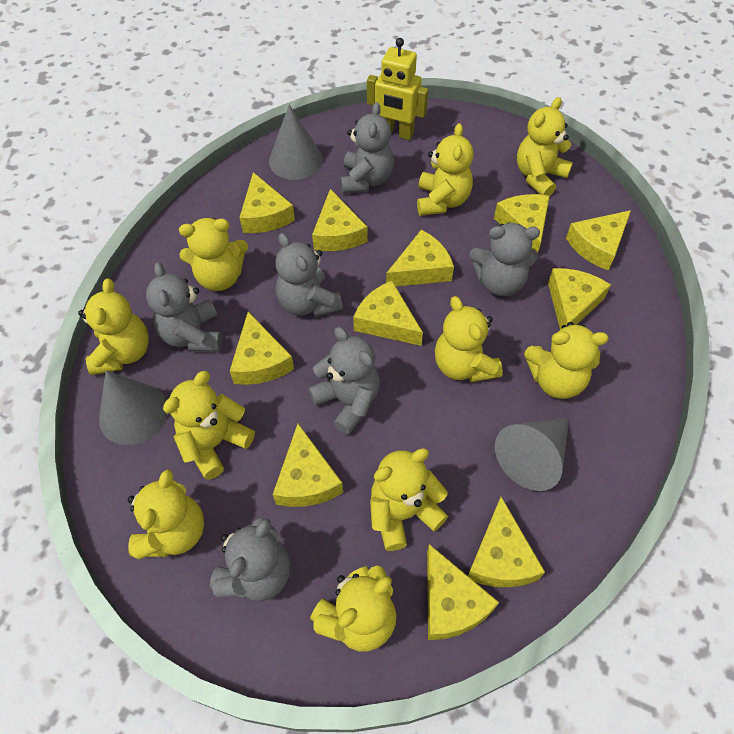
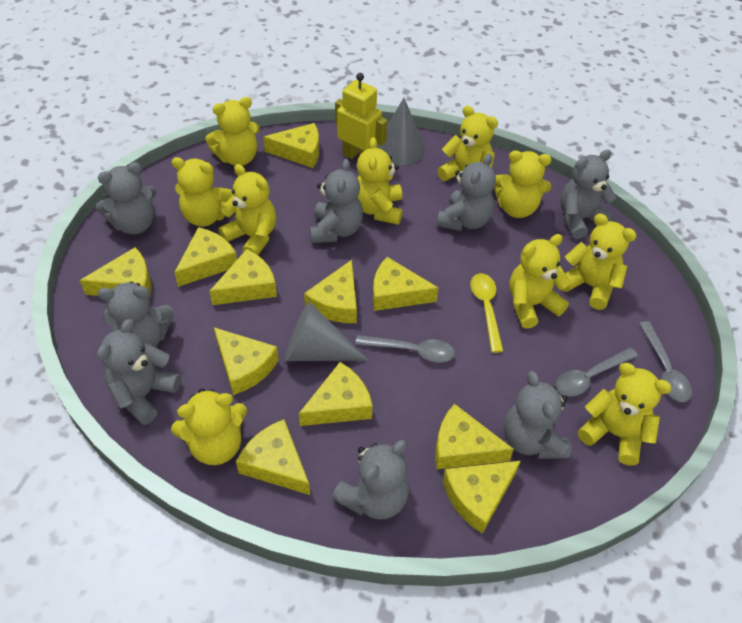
grey cone: 3 -> 2
grey spoon: 0 -> 3
grey teddy bear: 6 -> 8
yellow spoon: 0 -> 1

